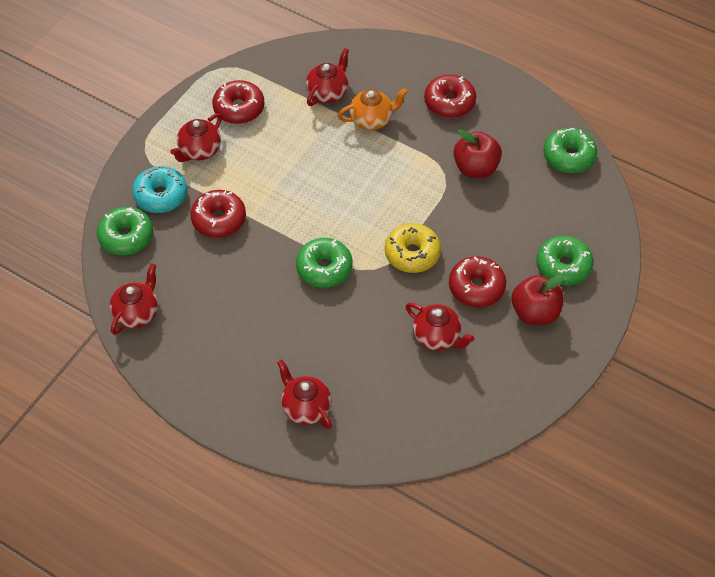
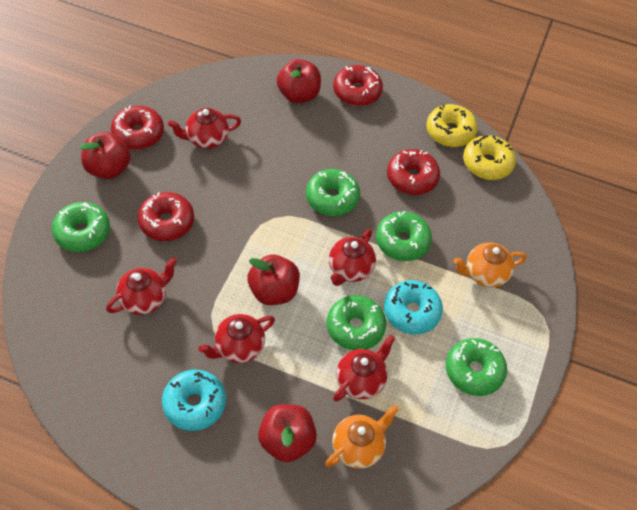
green donut: 4 -> 5
orange teapot: 1 -> 2
red apple: 2 -> 4
turquoise donut: 1 -> 2
yellow donut: 1 -> 2

